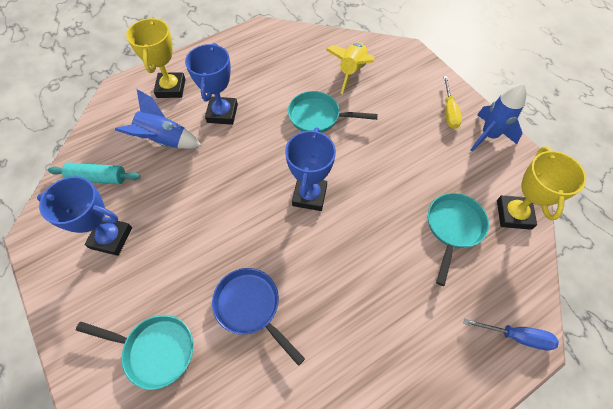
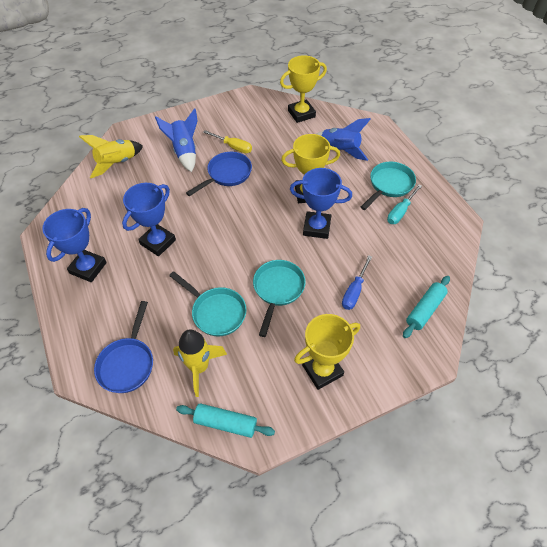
blue pan: 1 -> 2
turquoise rolling pin: 1 -> 2
turquoise screwdriver: 0 -> 1
yellow rocket: 1 -> 2
yellow trophy: 2 -> 3

